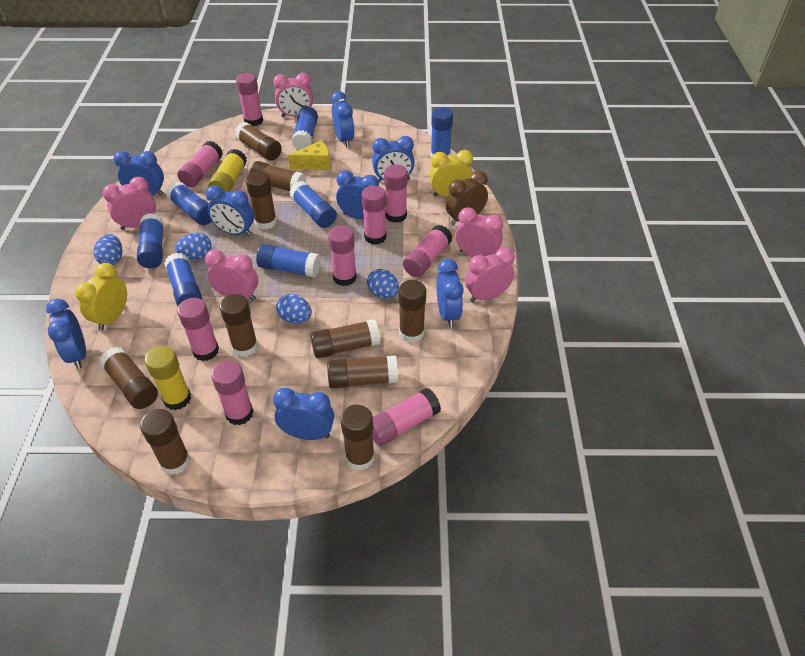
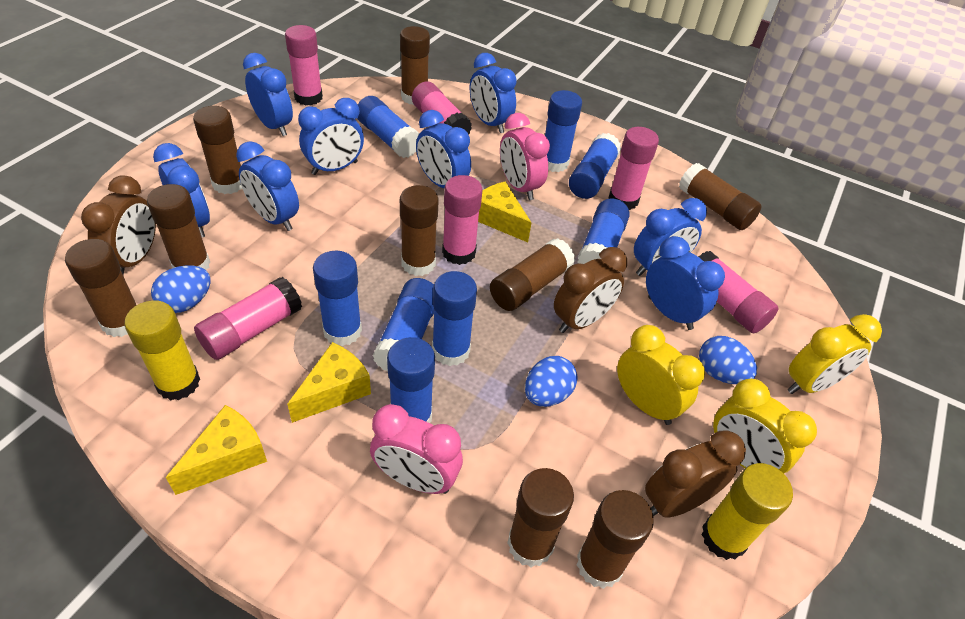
blue egg: 4 -> 3
blue glue stick: 7 -> 8
brown clock: 1 -> 3
brown glue stick: 10 -> 9
pink clock: 5 -> 2
pink glue stick: 9 -> 6
yellow cheese: 1 -> 3
yellow clock: 2 -> 3

